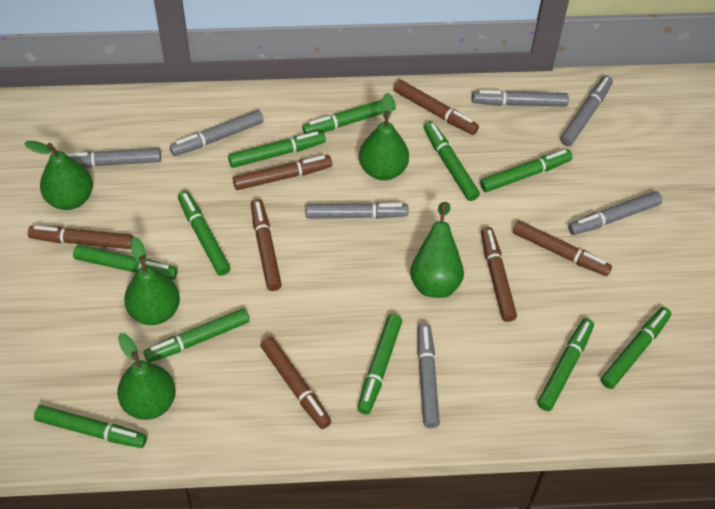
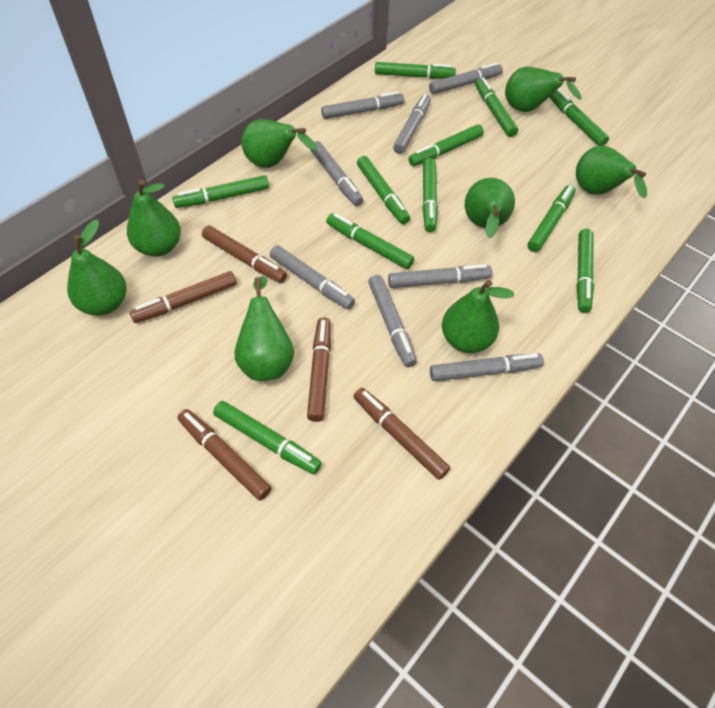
brown marker: 7 -> 5
green pear: 5 -> 8
grey marker: 7 -> 8

